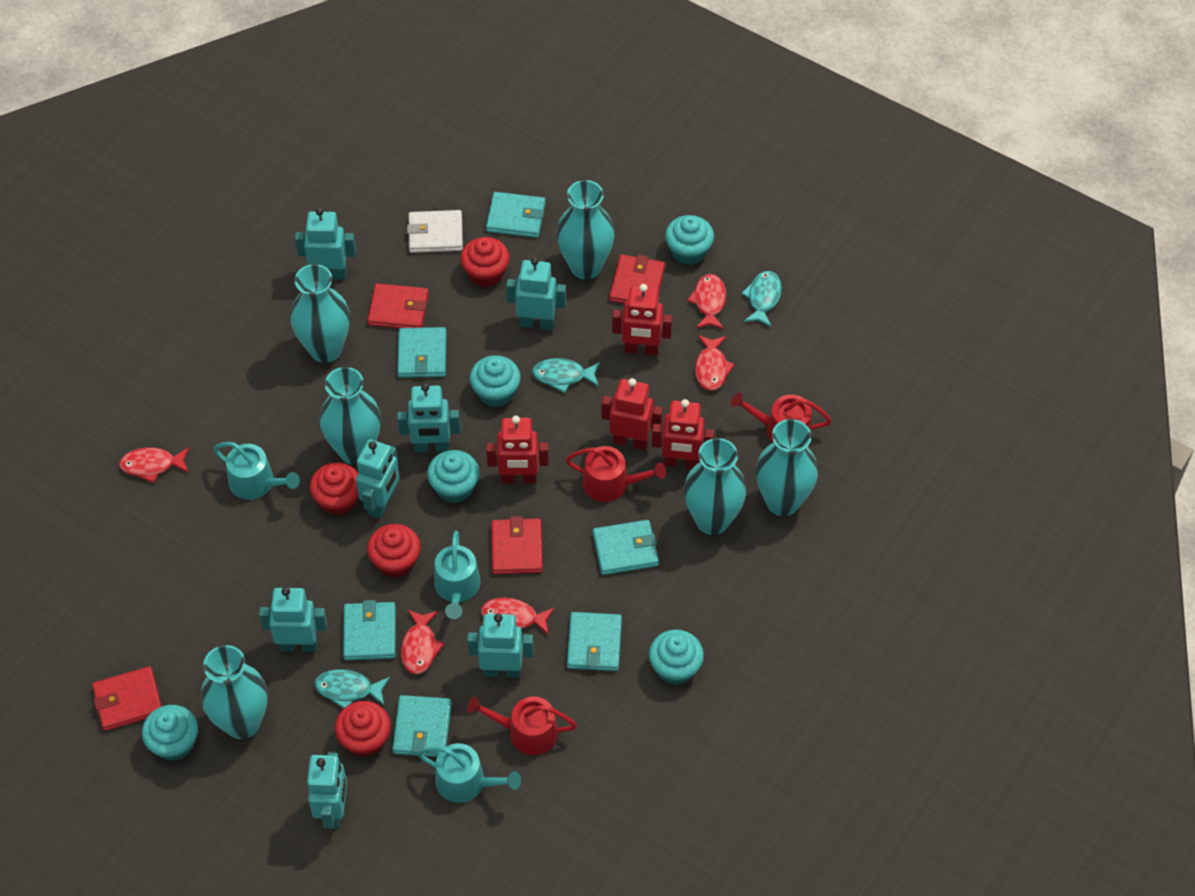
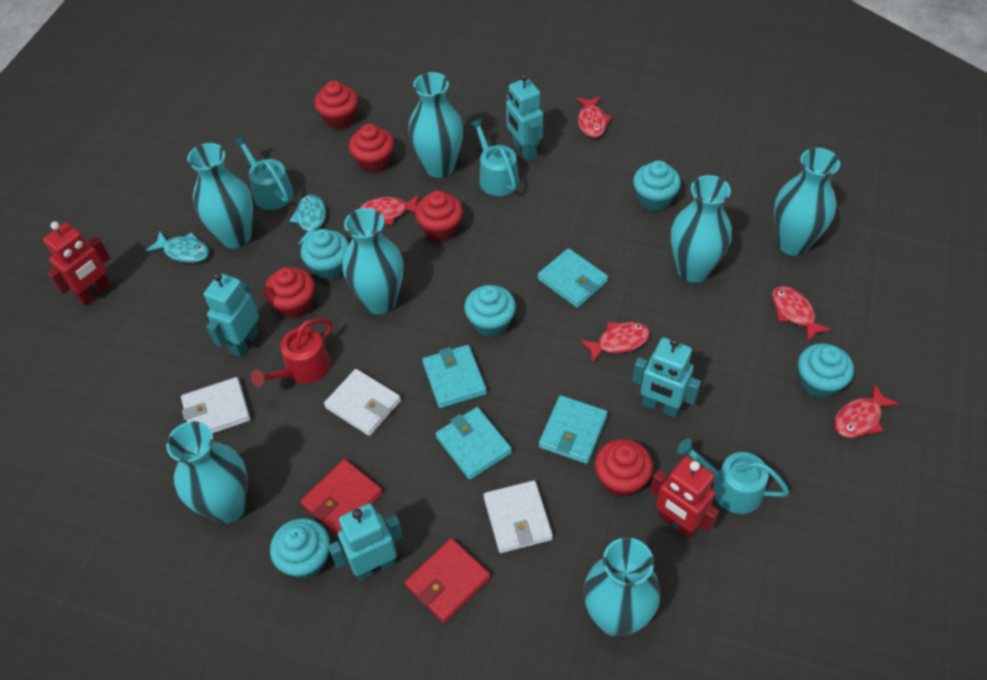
red cupcake: 4 -> 5
red robot: 4 -> 2
red wallet: 4 -> 2
red watering can: 3 -> 1
turquoise fish: 3 -> 2
turquoise robot: 7 -> 4
turquoise vase: 6 -> 7
turquoise wallet: 6 -> 4
white wallet: 1 -> 3

